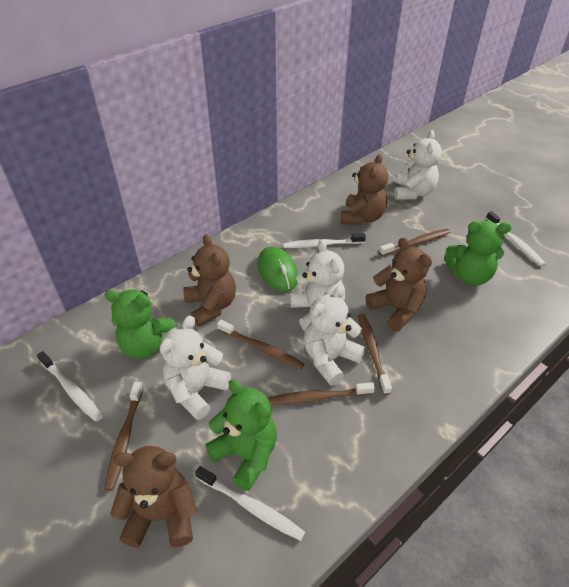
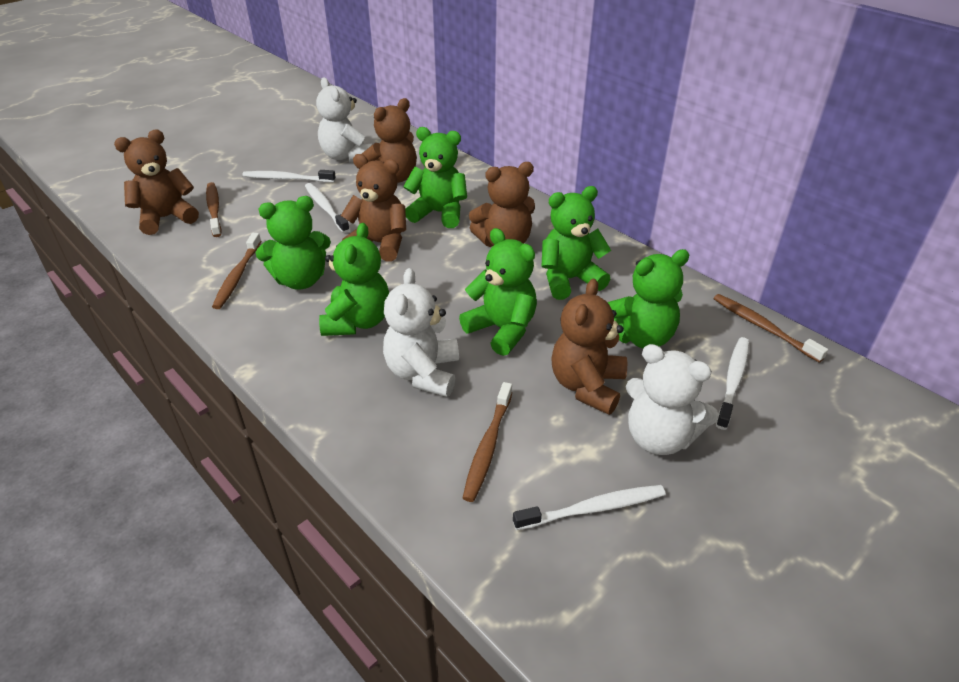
brown teddy bear: 4 -> 5
brown toothbrush: 5 -> 4
green mouse: 1 -> 0
green teddy bear: 3 -> 6
white teddy bear: 4 -> 3

